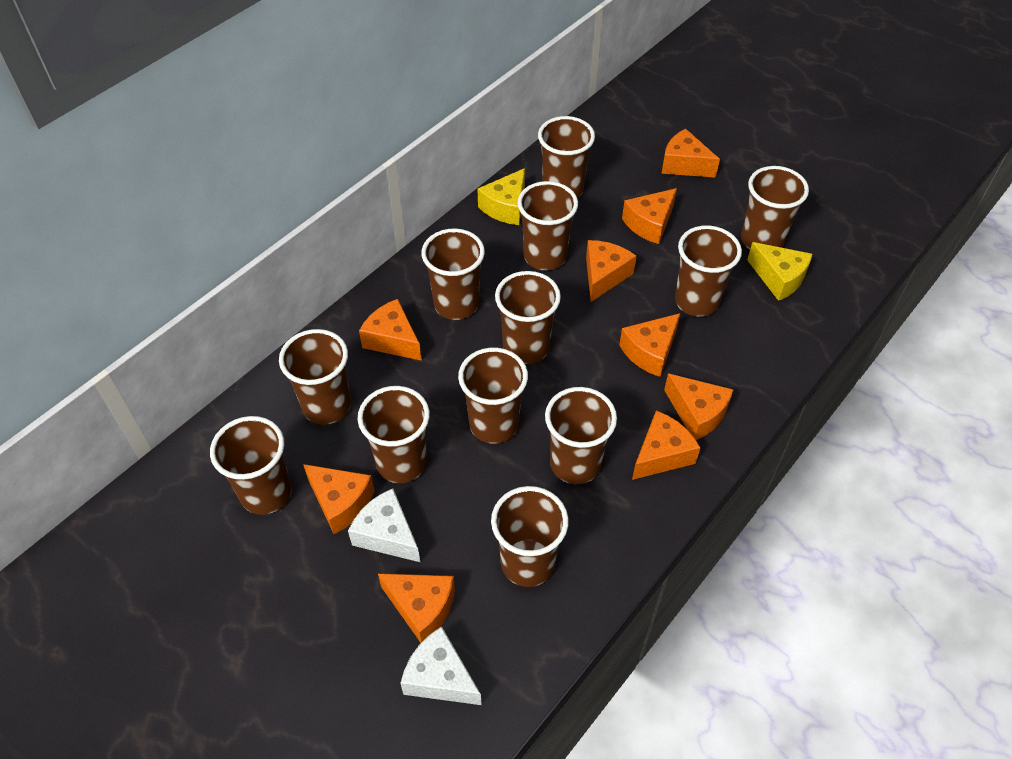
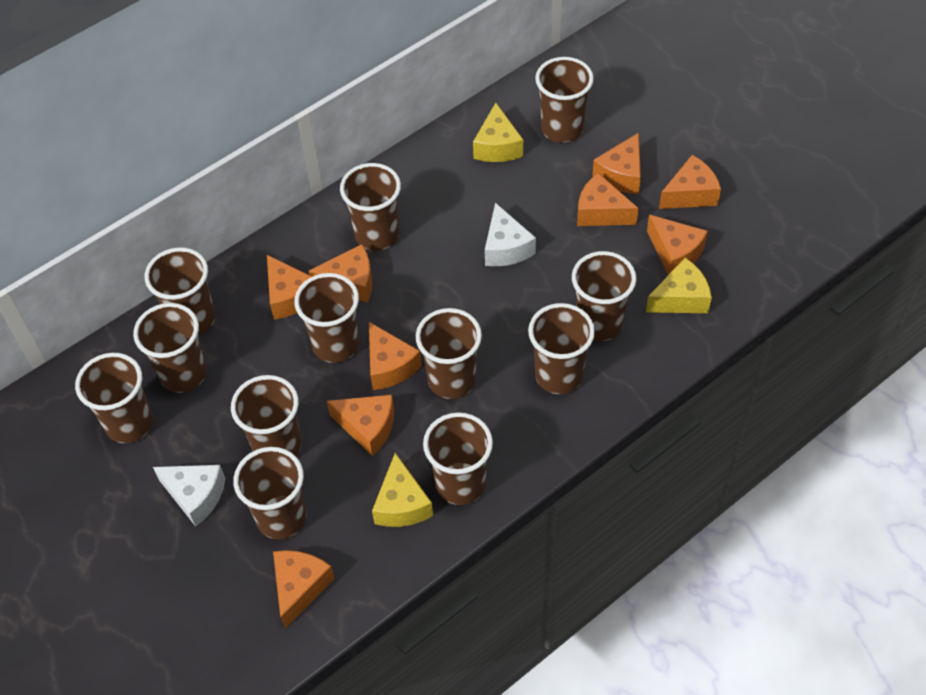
yellow cheese: 2 -> 3

